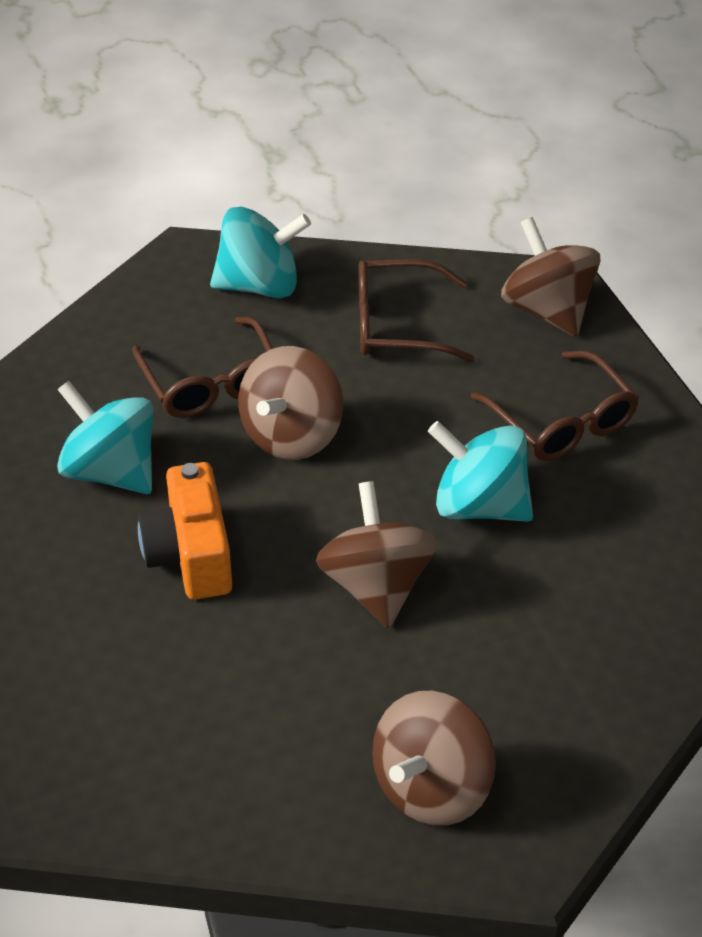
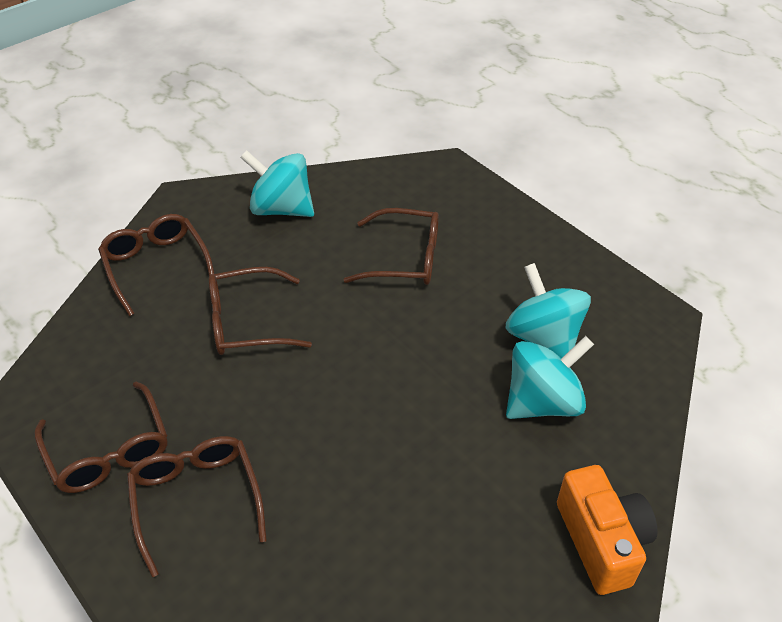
brown glasses: 3 -> 5
brown spinning top: 4 -> 0

